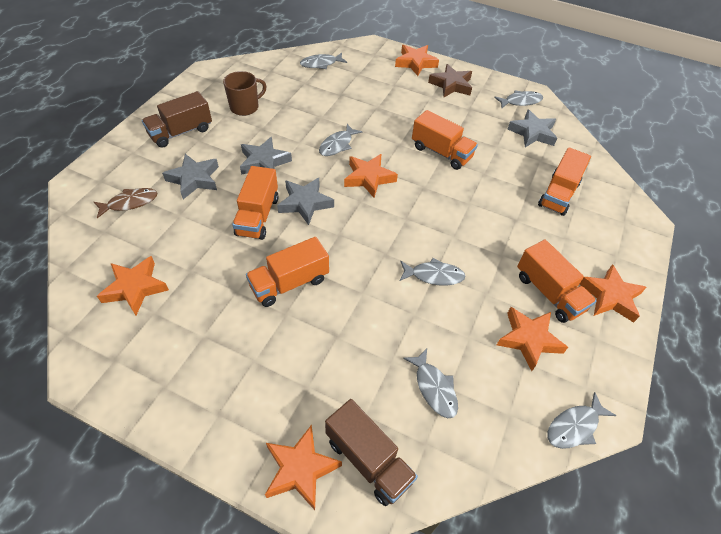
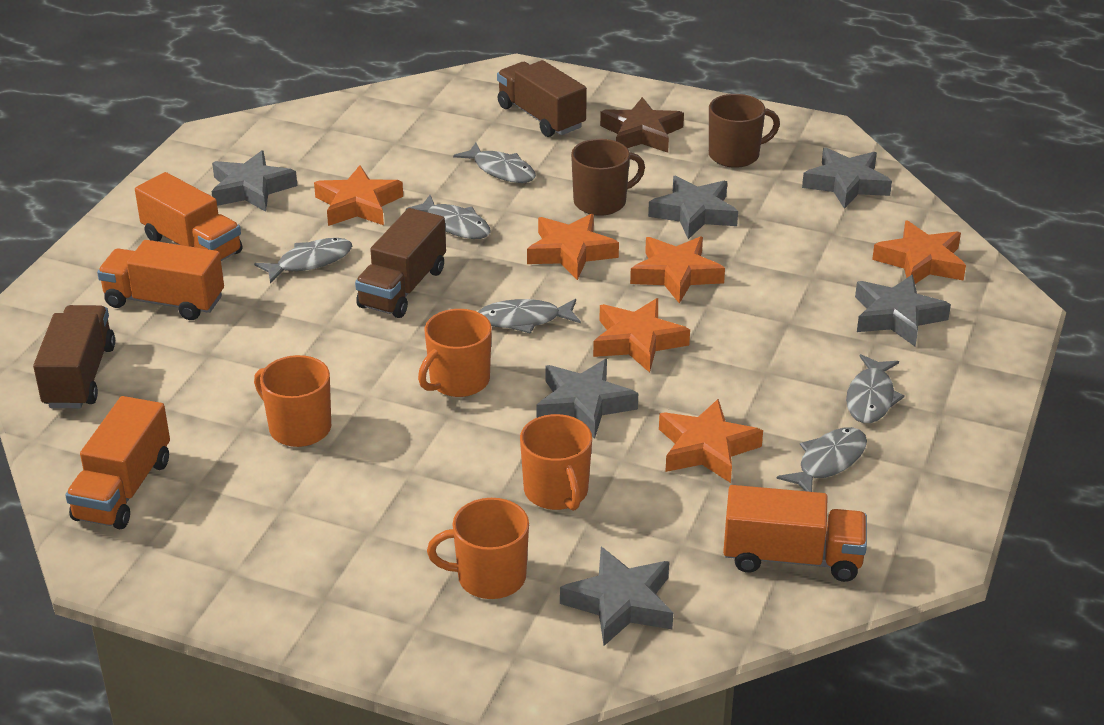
brown fish: 1 -> 0
brown mug: 1 -> 2
brown truck: 2 -> 3
grey star: 4 -> 6
orange mug: 0 -> 4
orange truck: 5 -> 4

